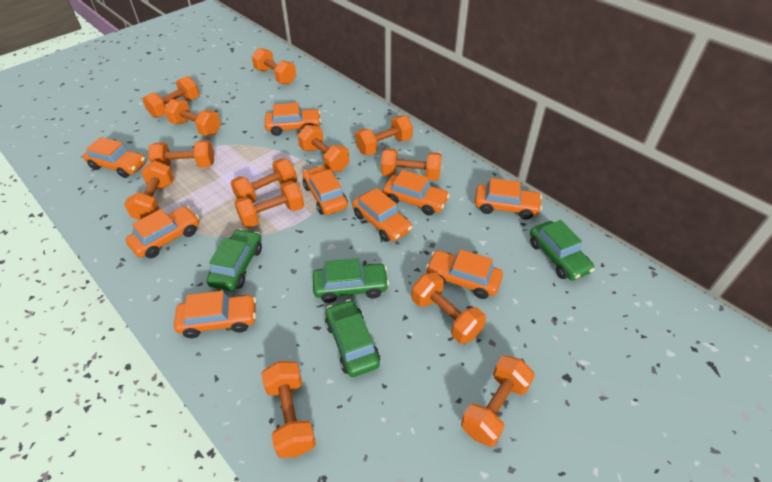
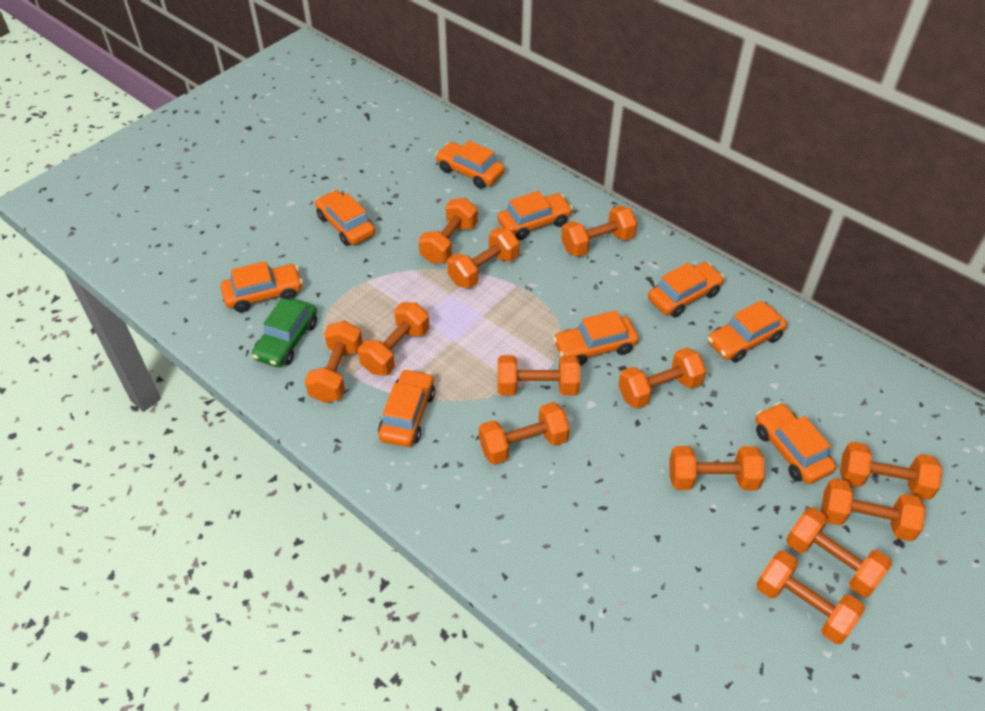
green car: 4 -> 1

